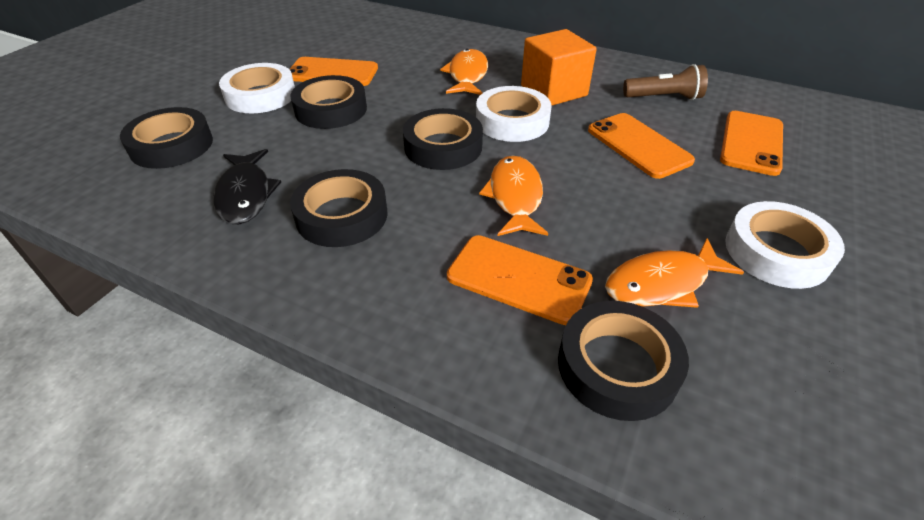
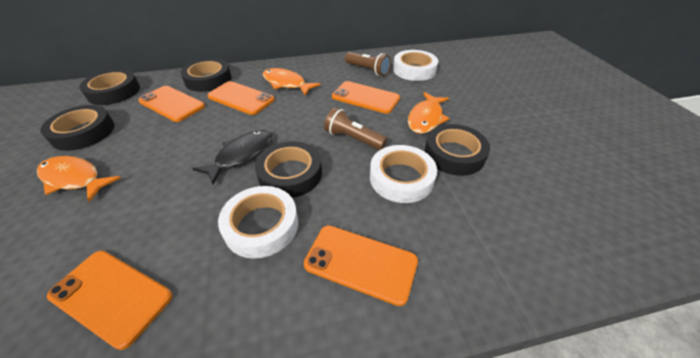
brown flashlight: 1 -> 2
orange cube: 1 -> 0
orange phone: 4 -> 5

